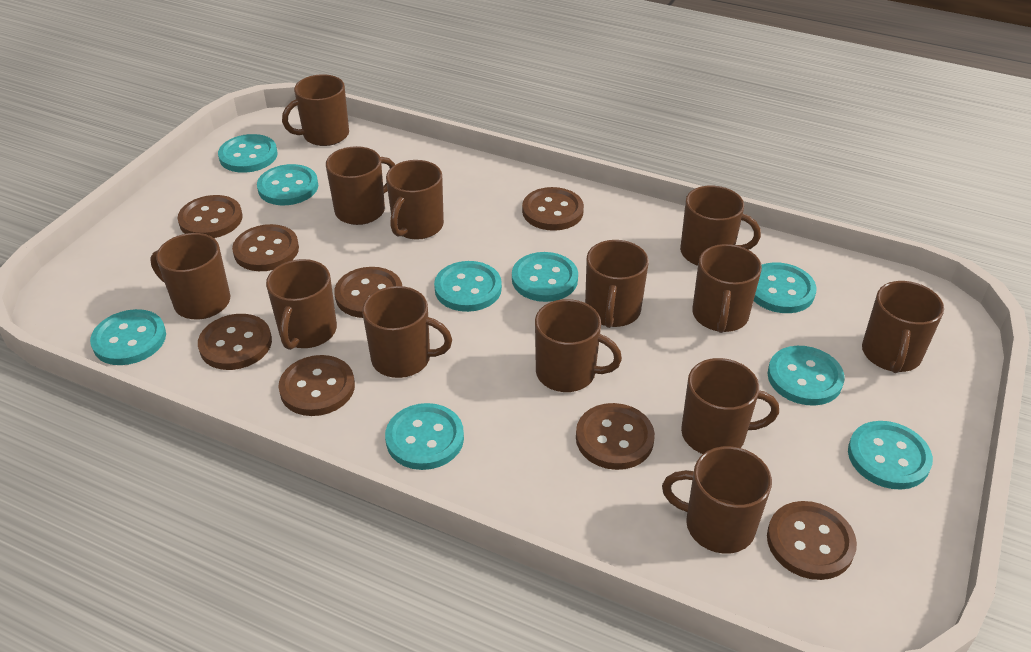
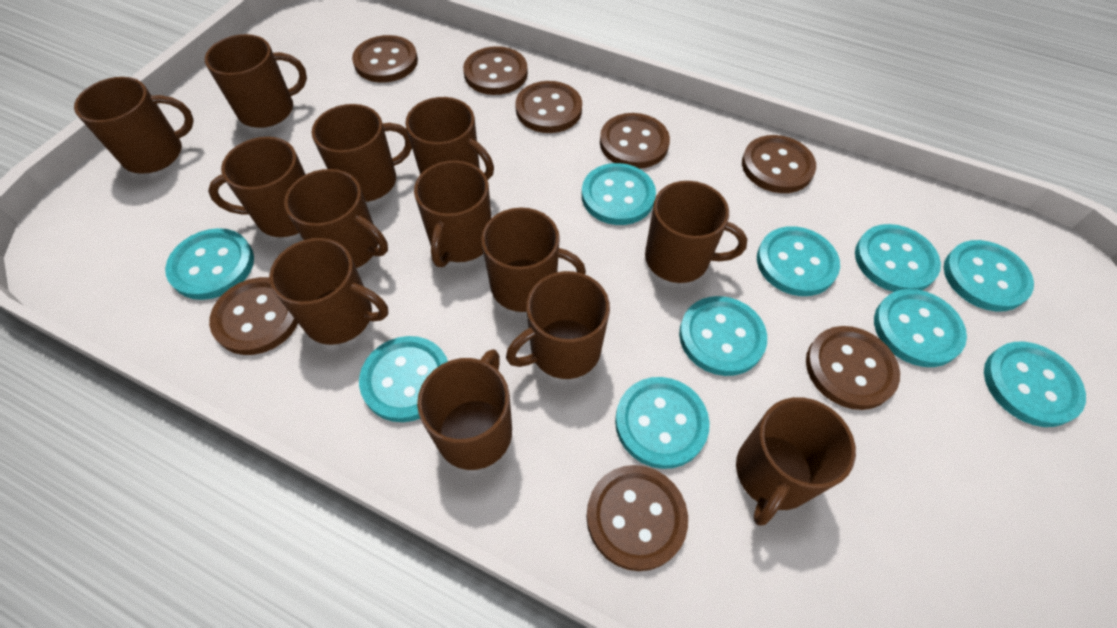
turquoise button: 9 -> 10

